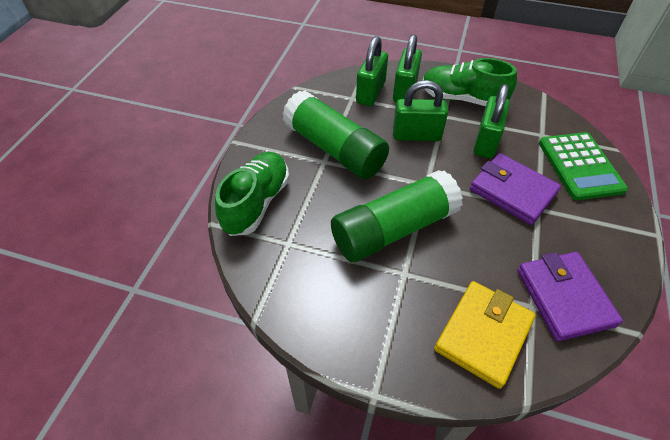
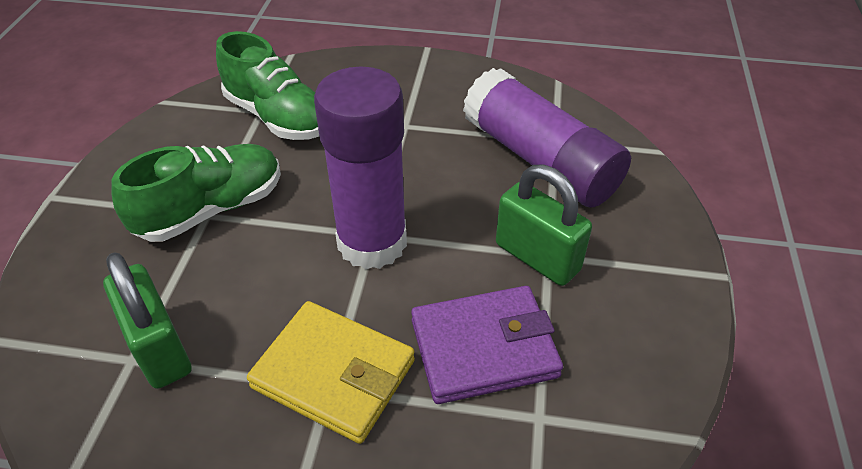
green calculator: 1 -> 0
green glue stick: 2 -> 0
green padlock: 4 -> 2
purple glue stick: 0 -> 2
purple wallet: 2 -> 1

